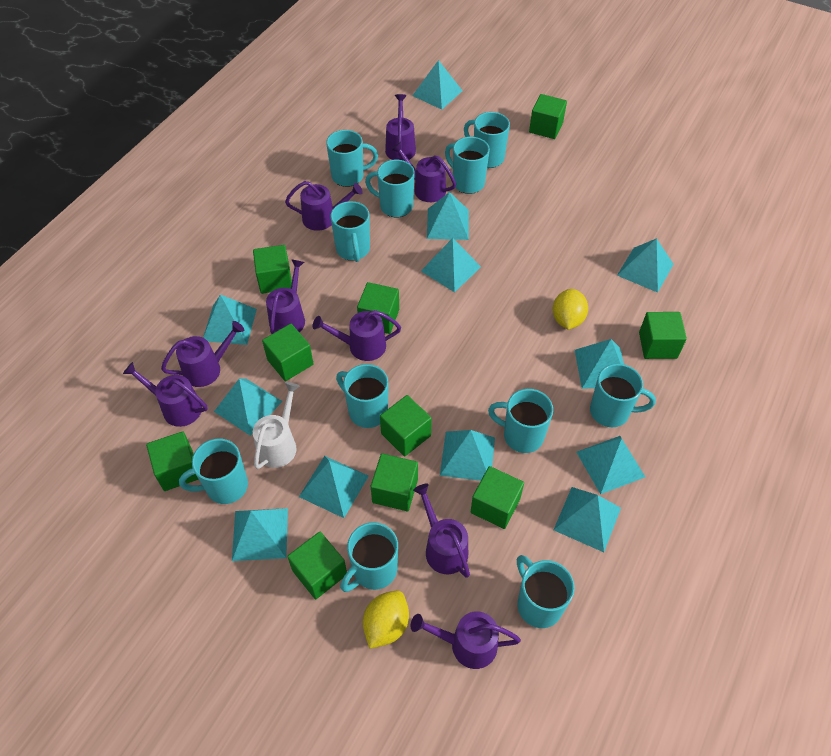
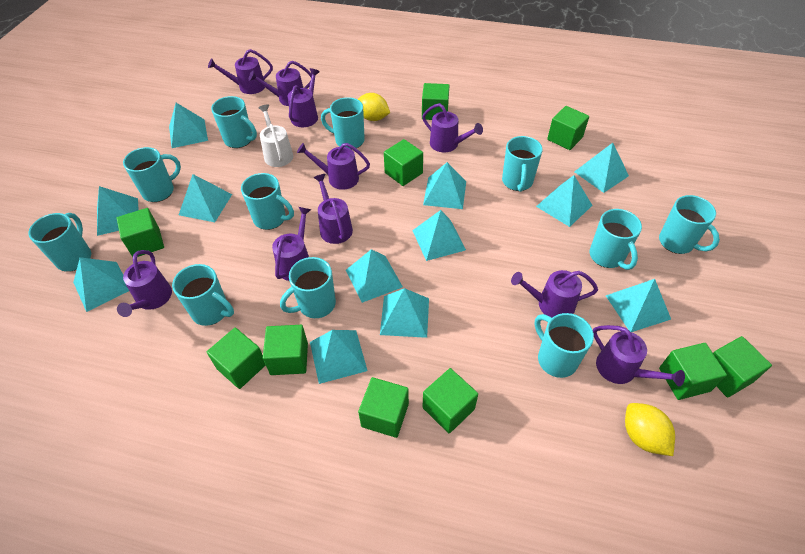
purple watering can: 9 -> 10

